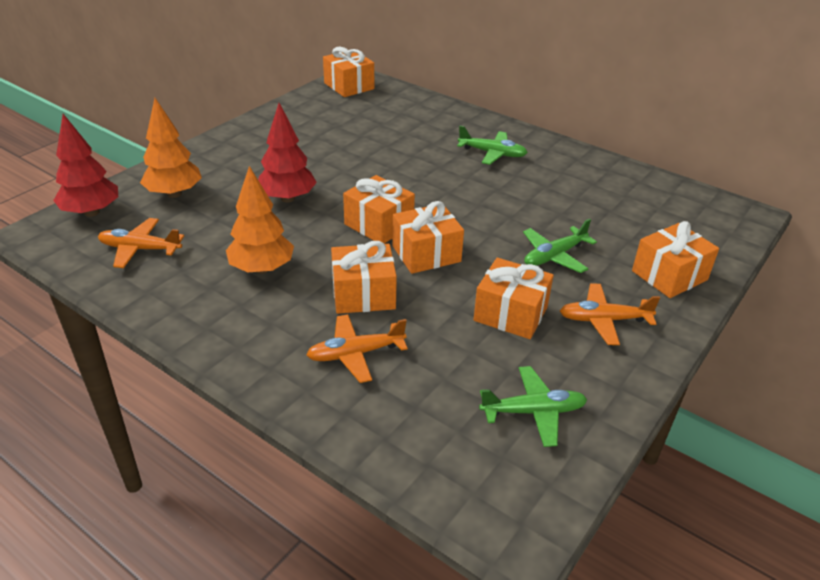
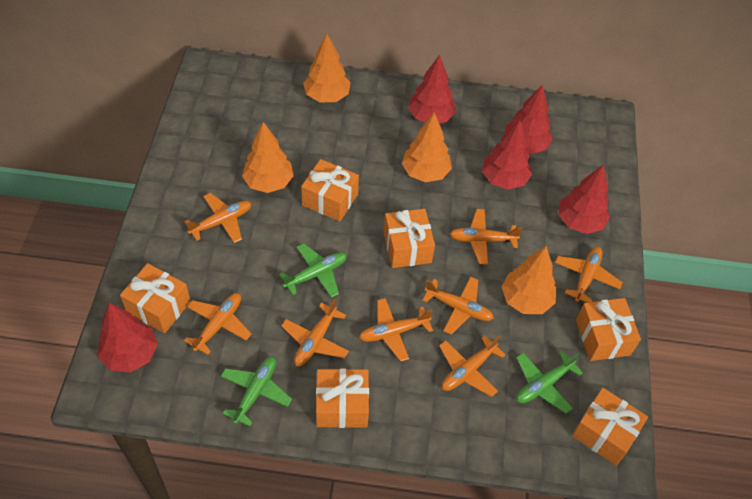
orange plane: 3 -> 8
orange tree: 2 -> 4
red tree: 2 -> 5

